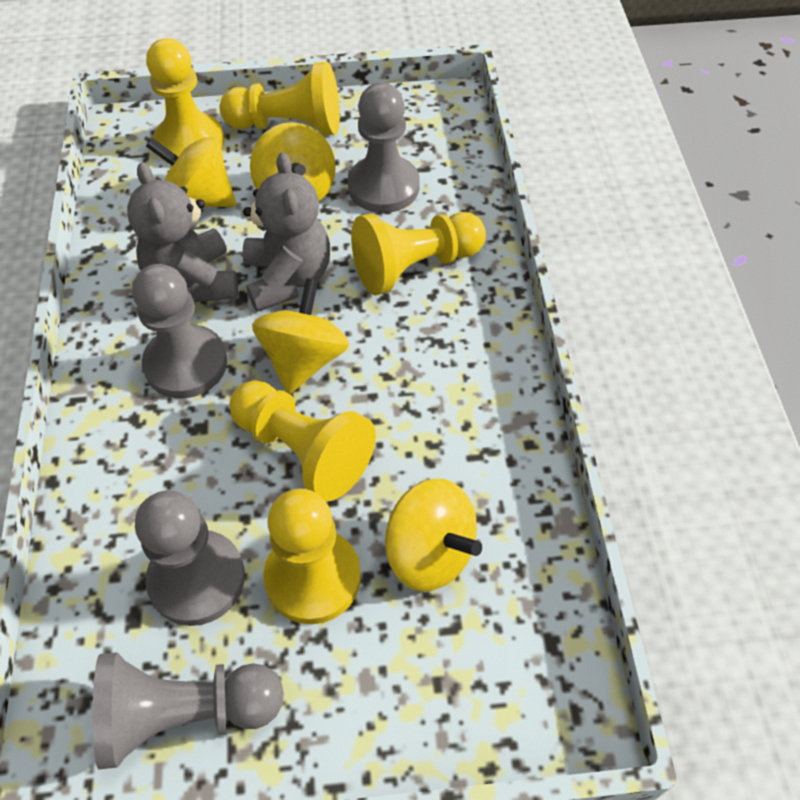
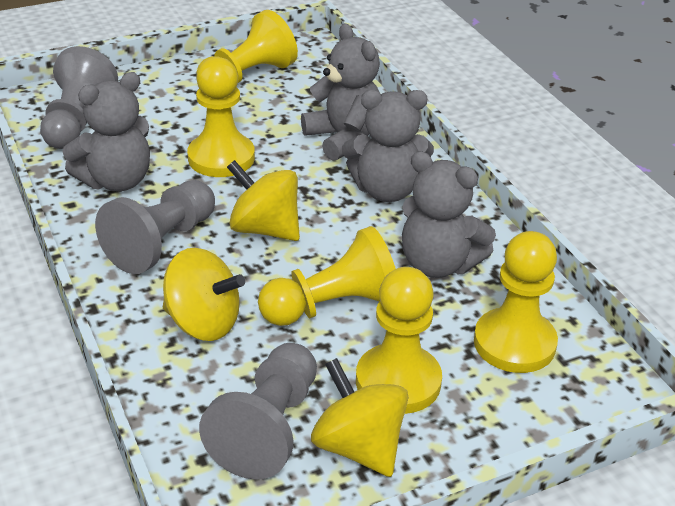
grey pawn: 4 -> 3
grey teddy bear: 2 -> 4
yellow spinning top: 4 -> 3

